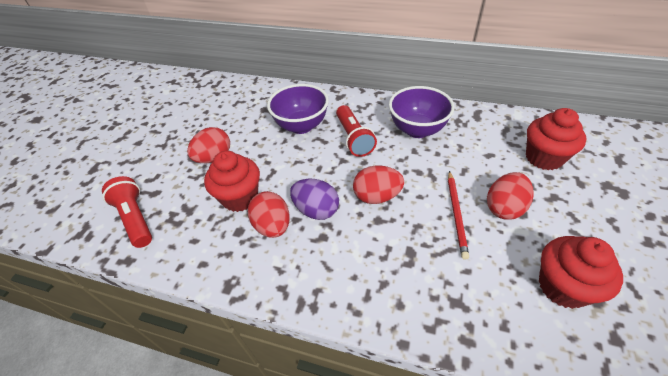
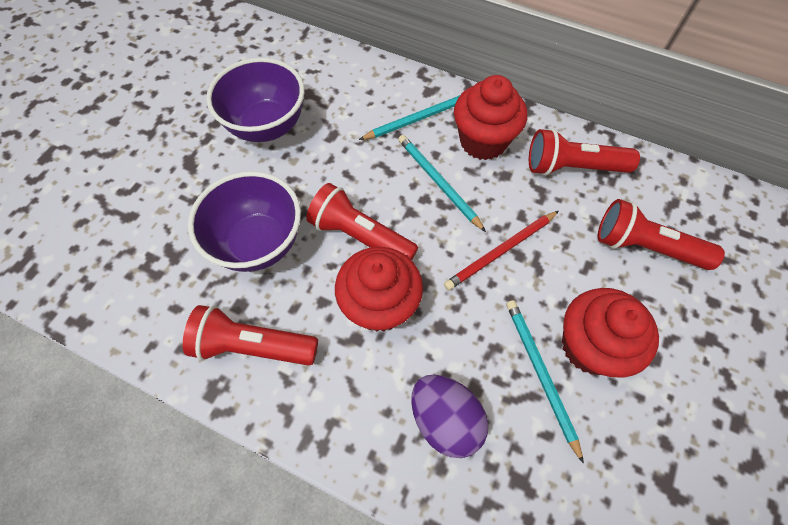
red egg: 4 -> 0
red flashlight: 2 -> 4
turquoise pencil: 0 -> 3

